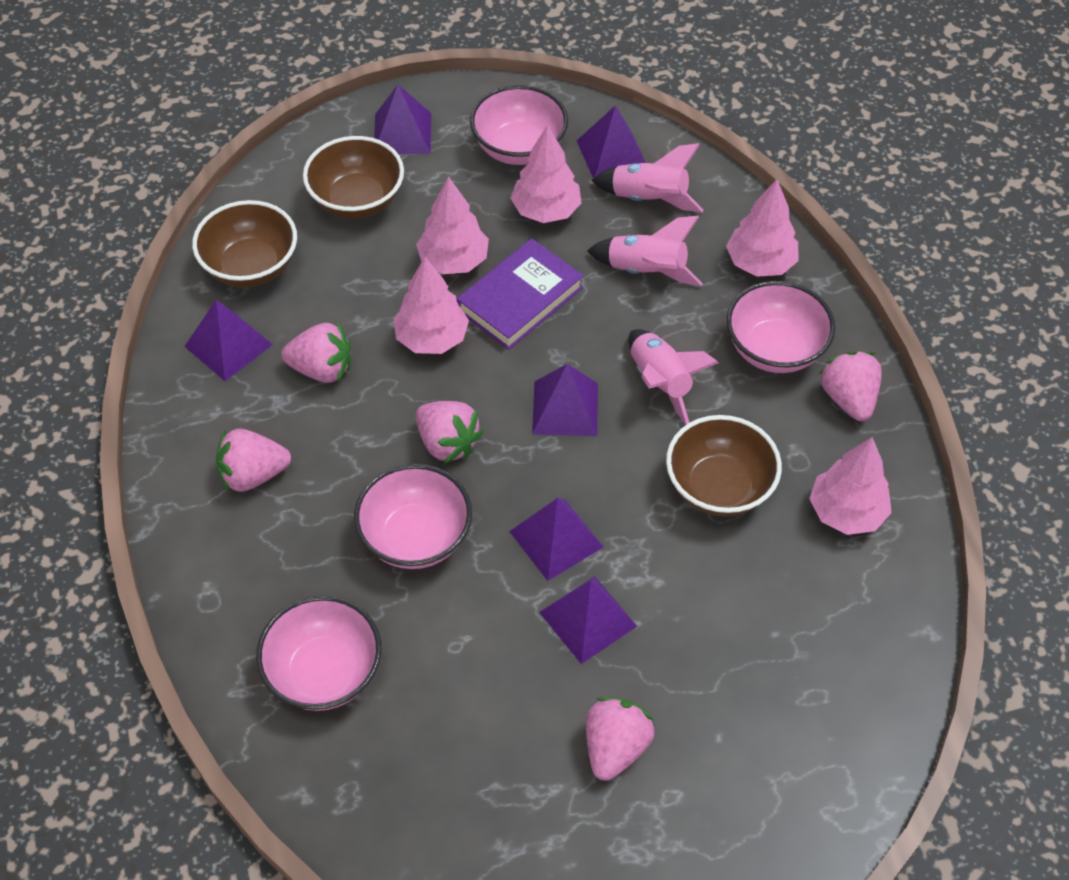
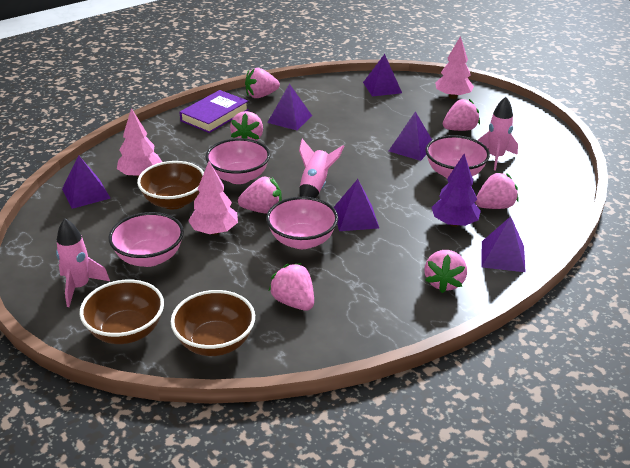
pink strawberry: 5 -> 7
pink tree: 5 -> 3
purple tree: 0 -> 1

